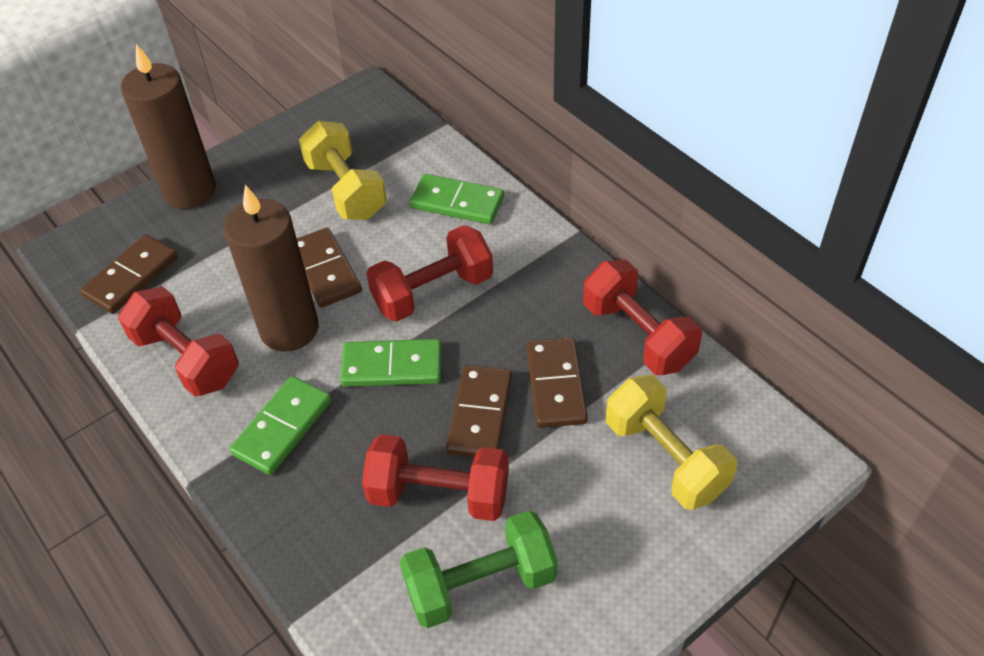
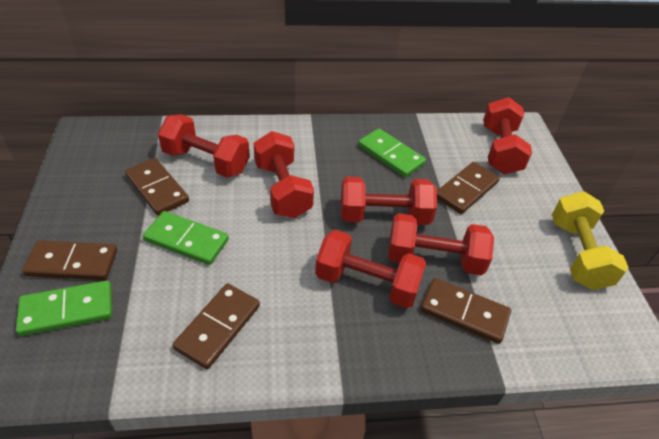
brown candle: 2 -> 0
brown domino: 4 -> 5
green dumbbell: 1 -> 0
red dumbbell: 4 -> 6
yellow dumbbell: 2 -> 1

